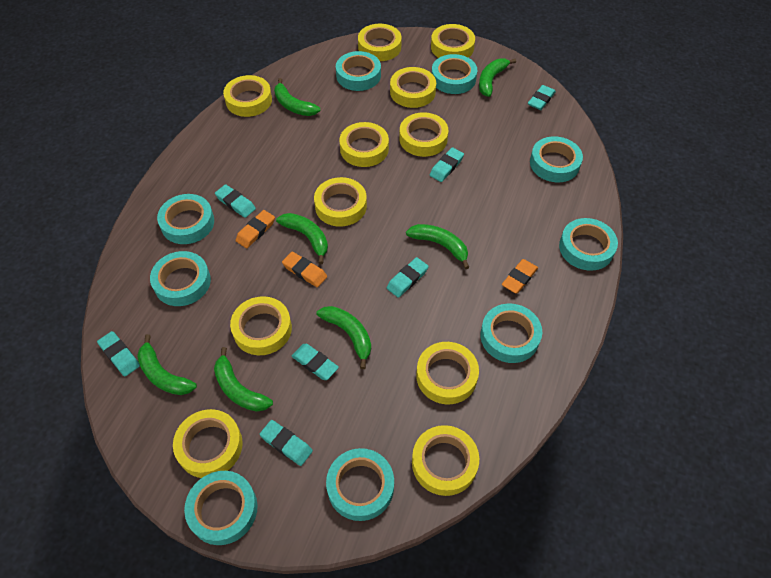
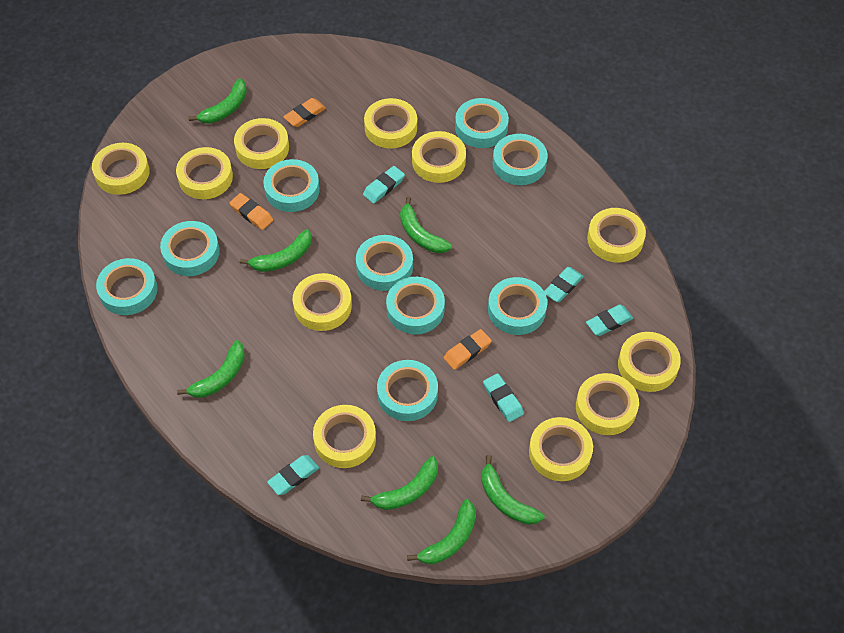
turquoise eraser: 7 -> 5

